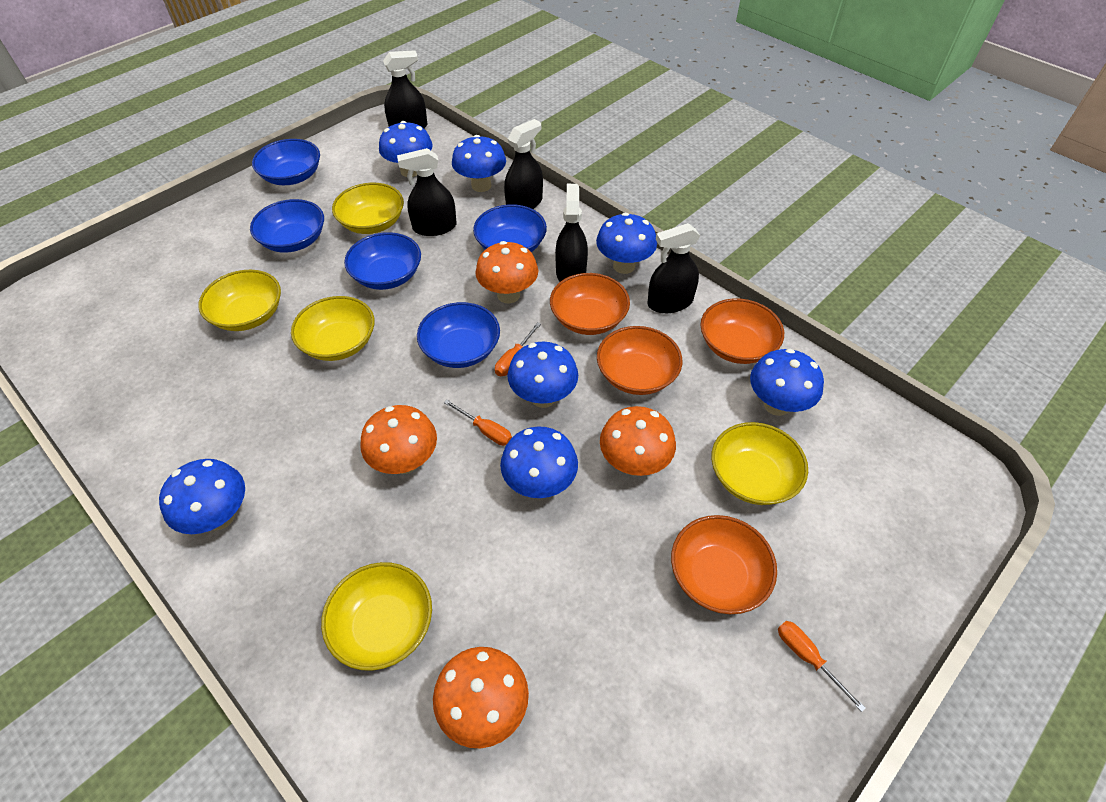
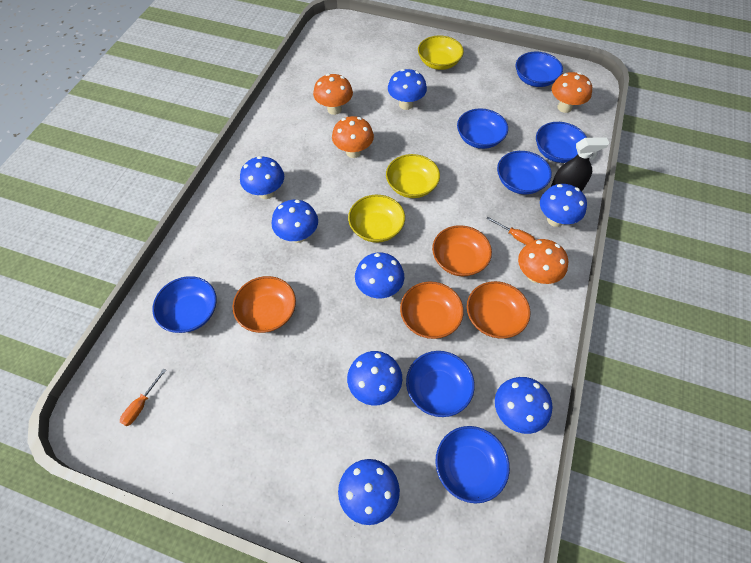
black spray bottle: 5 -> 1
blue bowl: 5 -> 7
blue mushroom: 7 -> 8
orange screwdriver: 3 -> 2
yellow bowl: 5 -> 3

